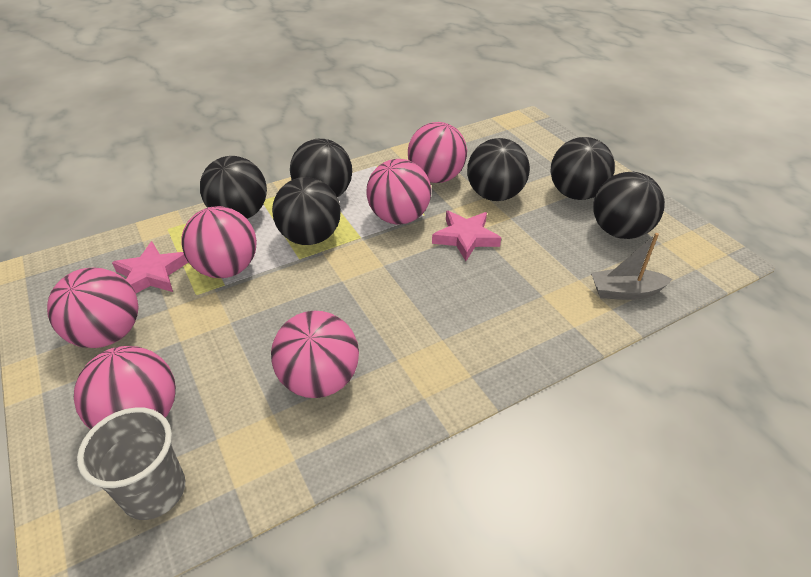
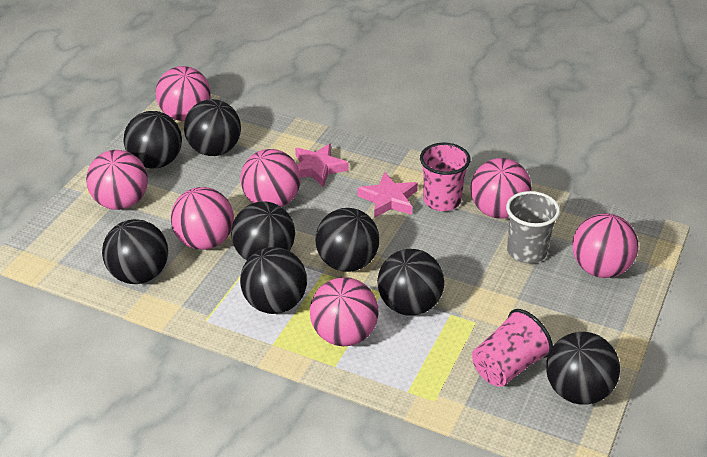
black ball: 6 -> 8
grey boat: 1 -> 0
pink ball: 6 -> 7
pink cup: 0 -> 2

